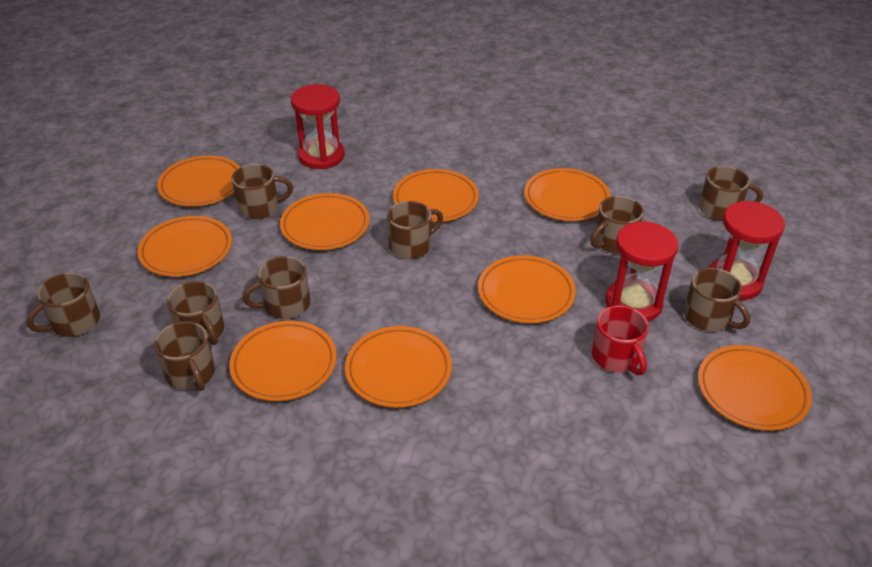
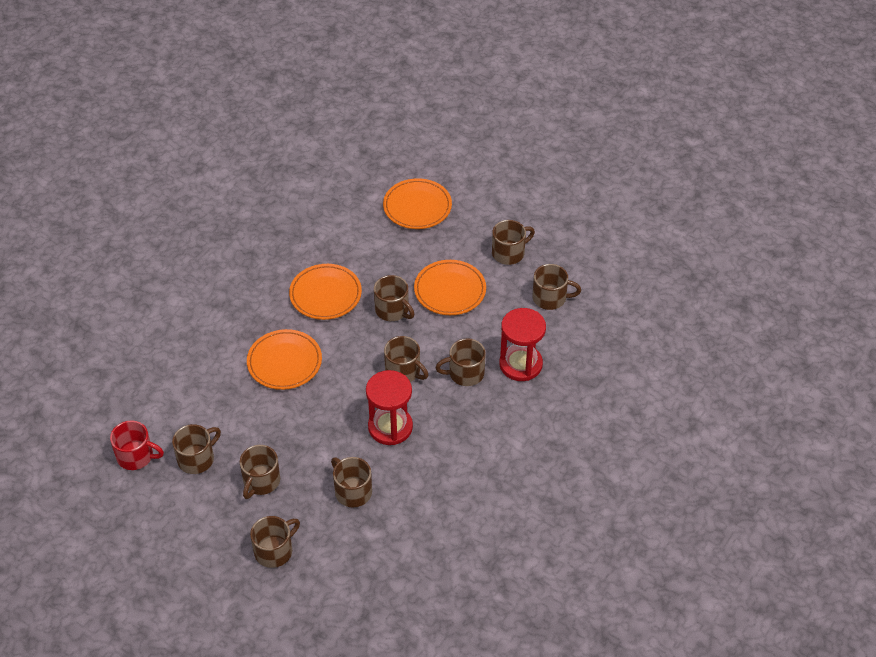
orange plate: 9 -> 4
red hourglass: 3 -> 2

